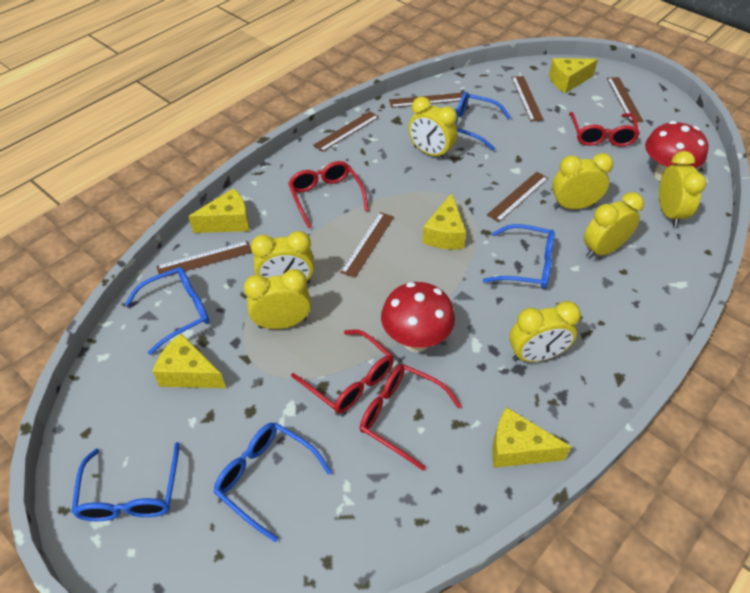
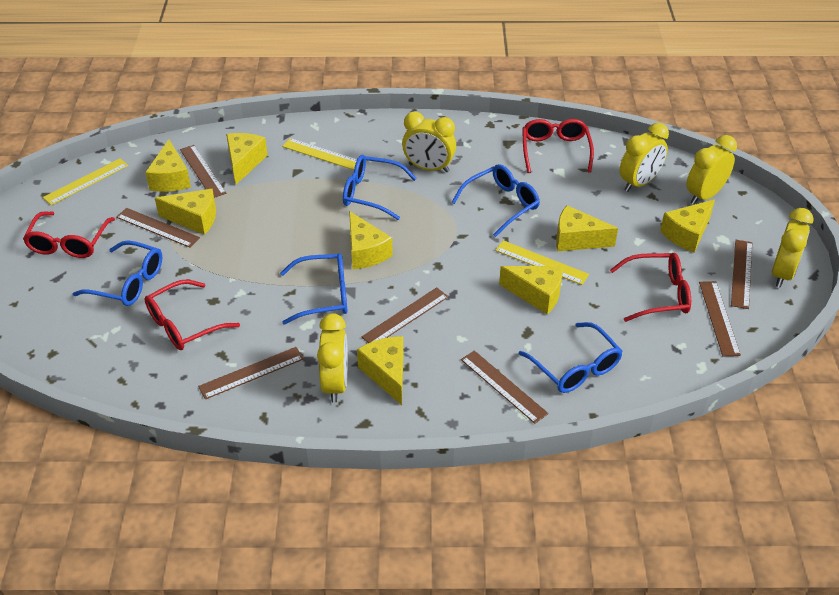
red mushroom: 2 -> 0
yellow cheese: 5 -> 8
yellow clock: 7 -> 5
yellow ruler: 0 -> 3

